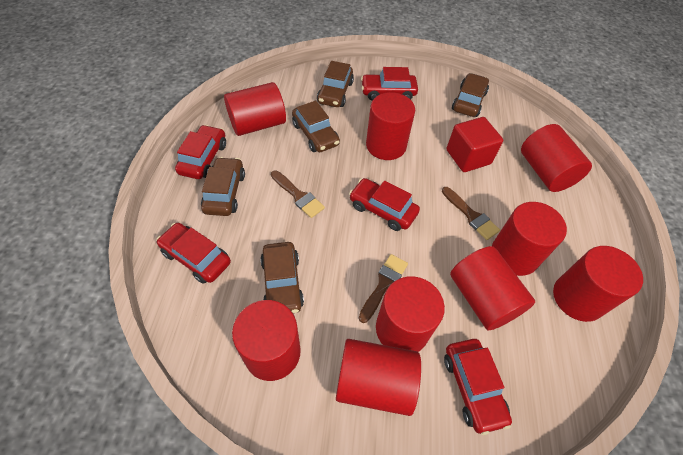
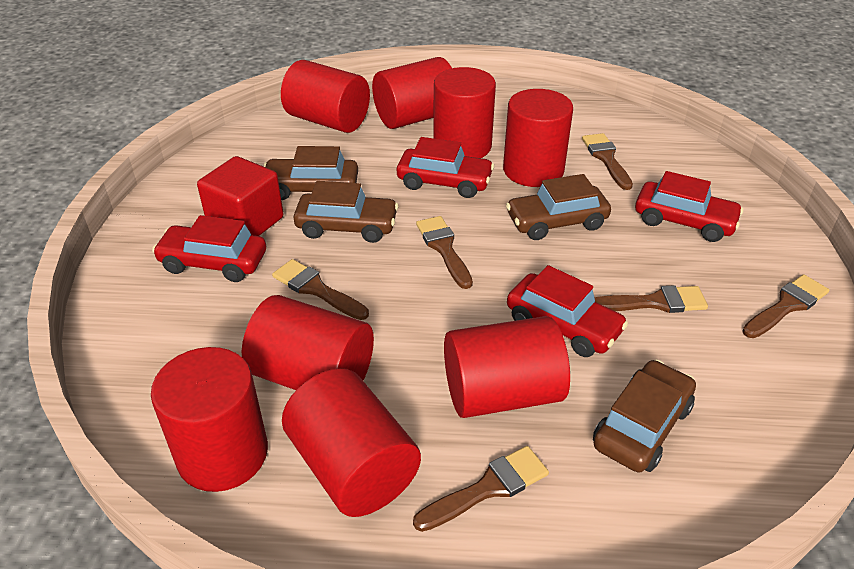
brown brush: 3 -> 6
brown car: 5 -> 4
red car: 5 -> 4
red cylinder: 9 -> 8

